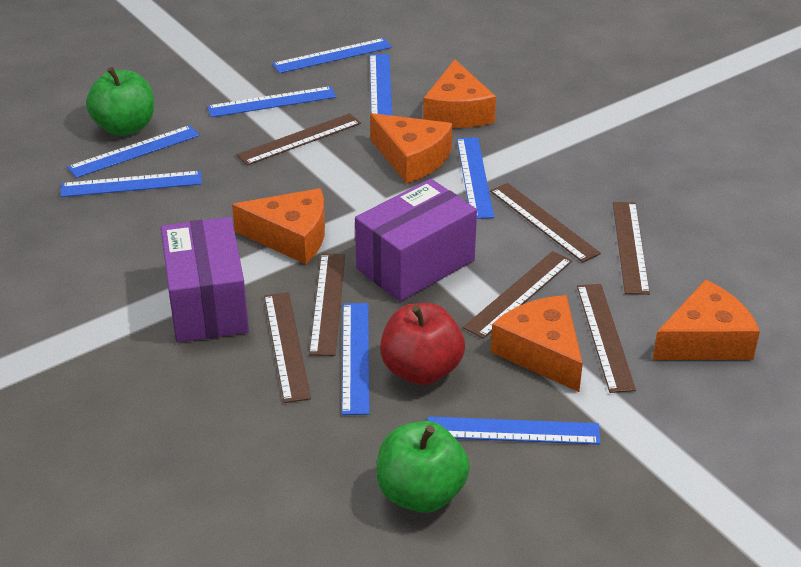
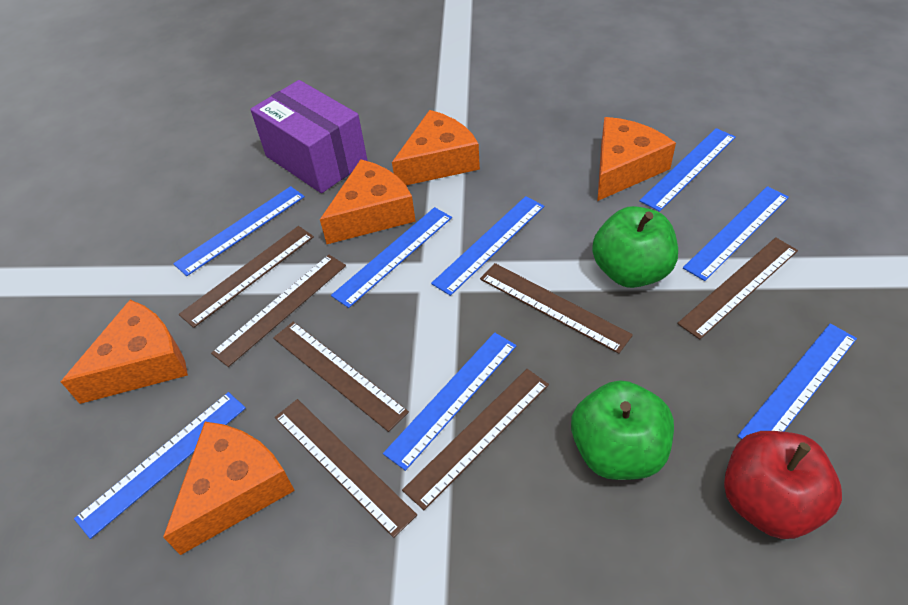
purple box: 2 -> 1

